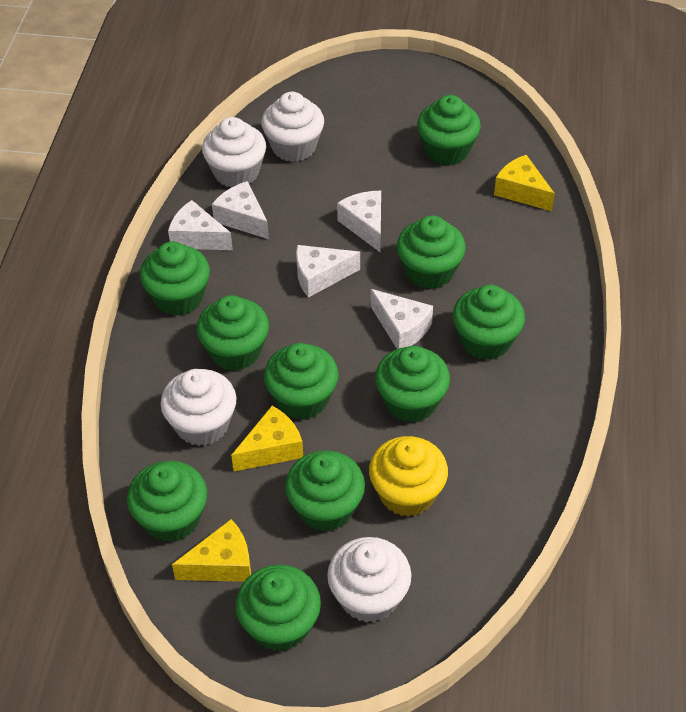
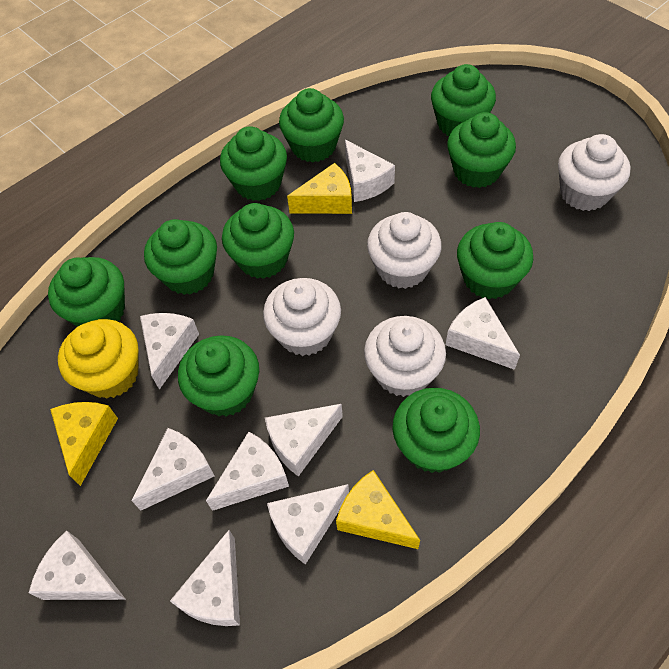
white cheese: 5 -> 9

